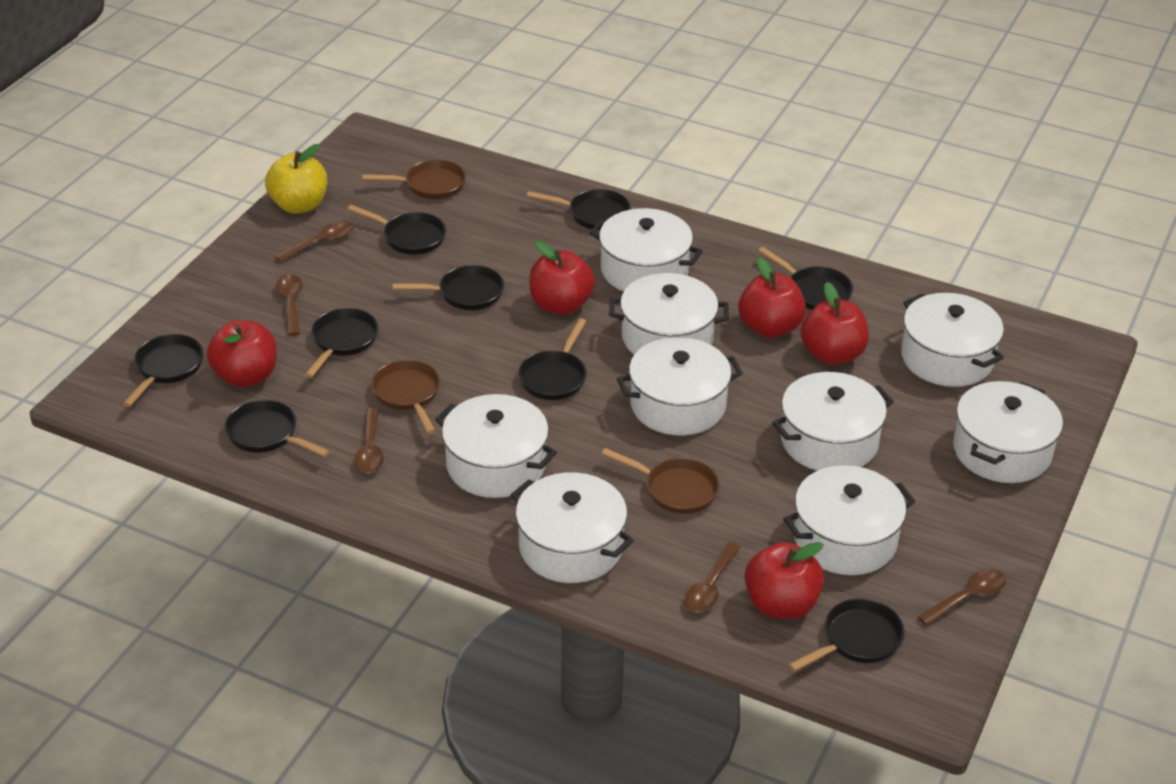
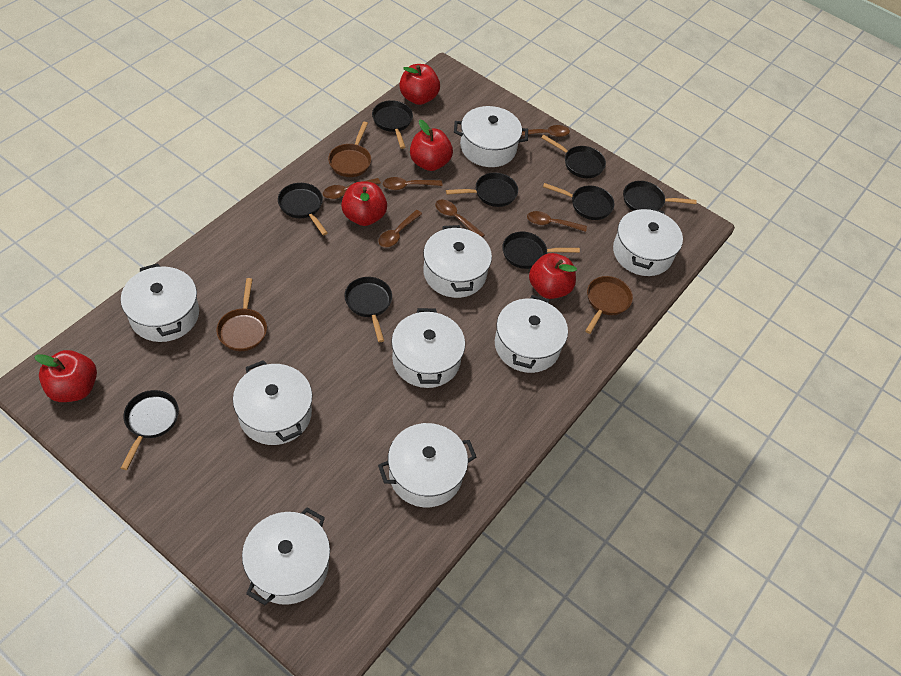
brown spoon: 5 -> 6
yellow apple: 1 -> 0

